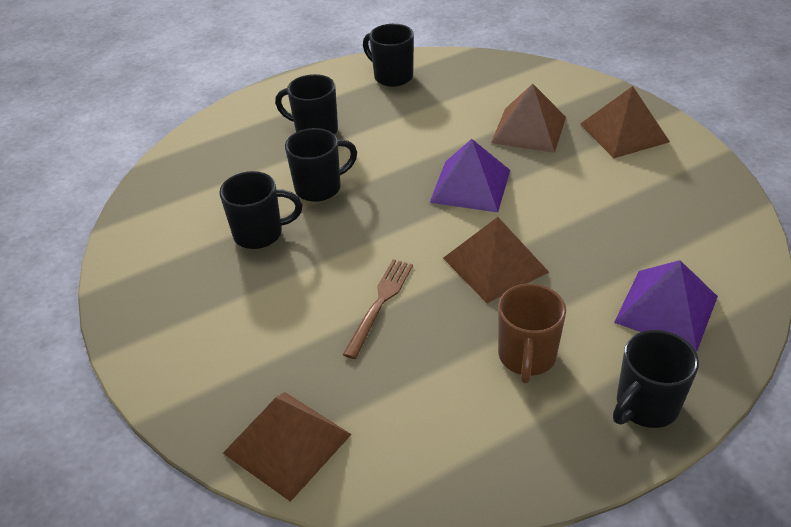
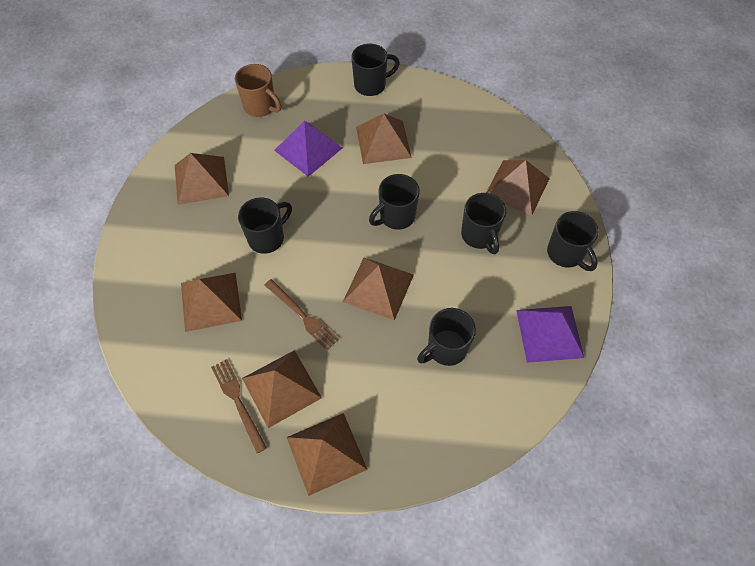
black mug: 5 -> 6
brown fork: 1 -> 2
brown pyramid: 4 -> 7

